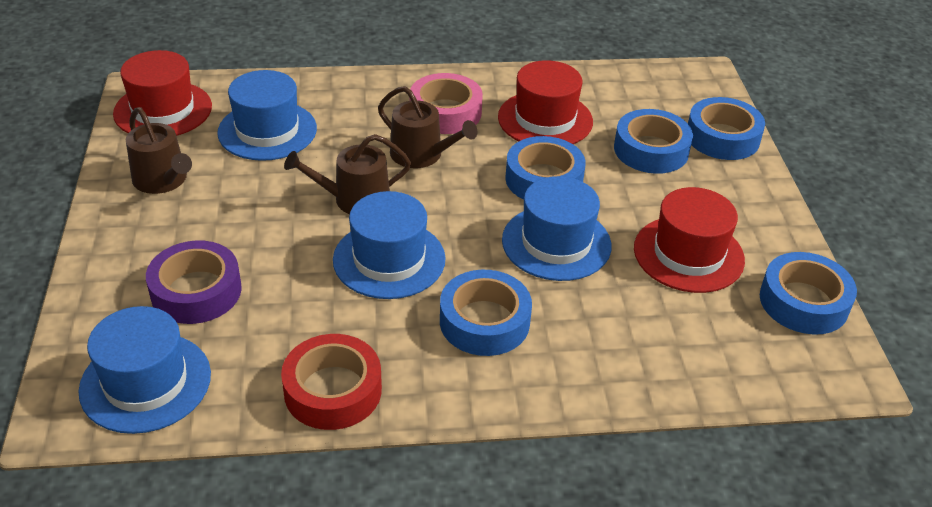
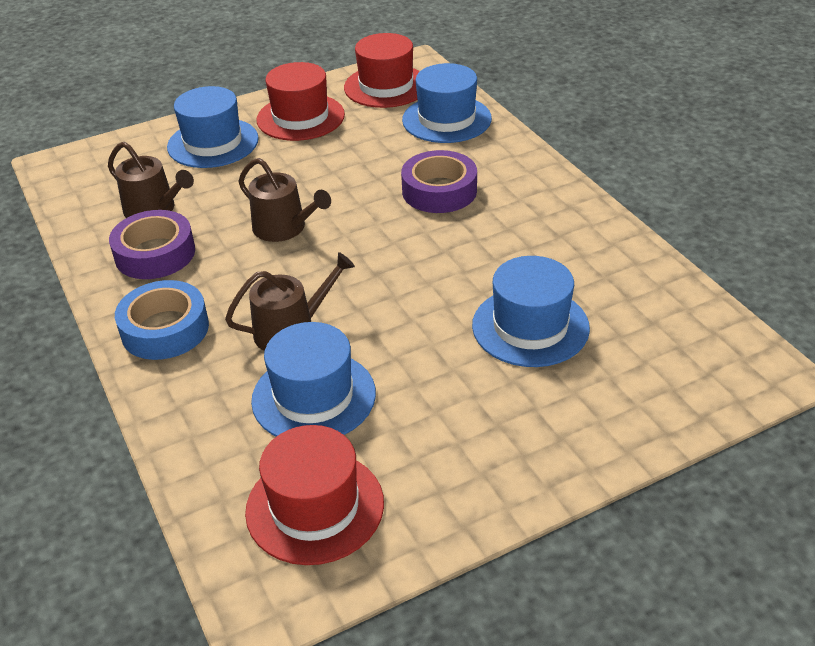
blue tape: 5 -> 1
pink tape: 1 -> 0
purple tape: 1 -> 2
red tape: 1 -> 0

